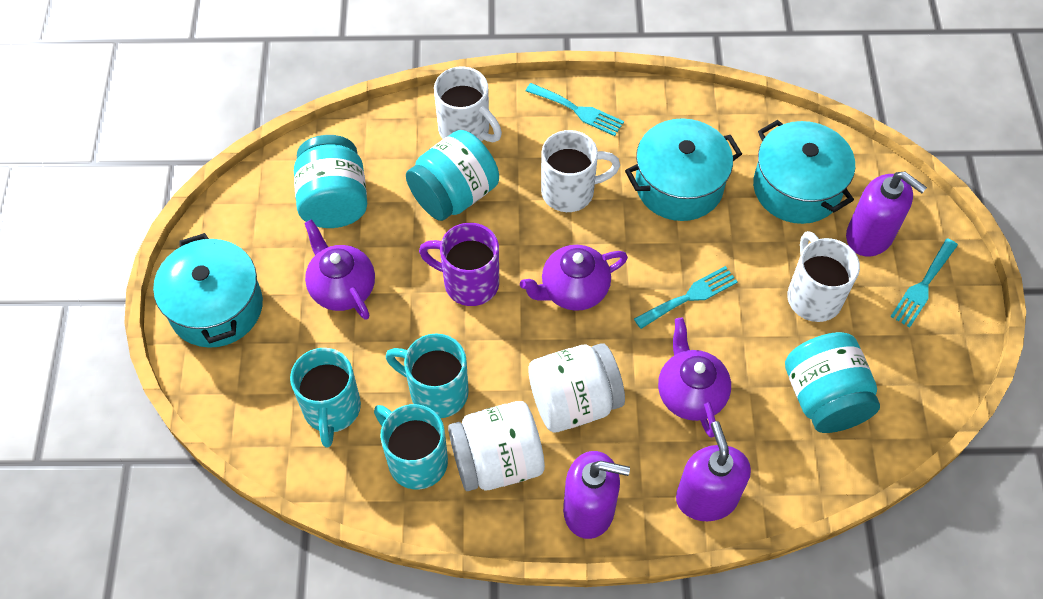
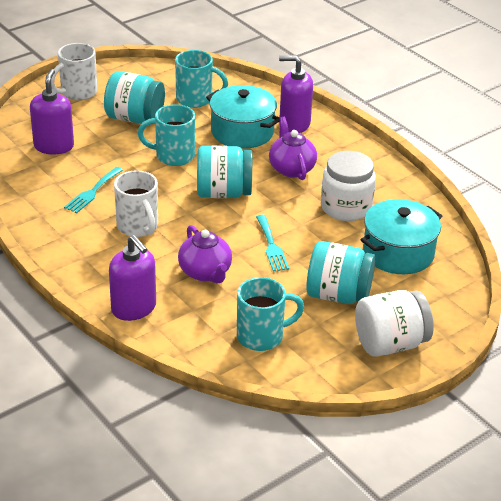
purple mug: 1 -> 0
purple teapot: 3 -> 2
turquoise fork: 3 -> 2
turquoise pot: 3 -> 2
white mug: 3 -> 2

